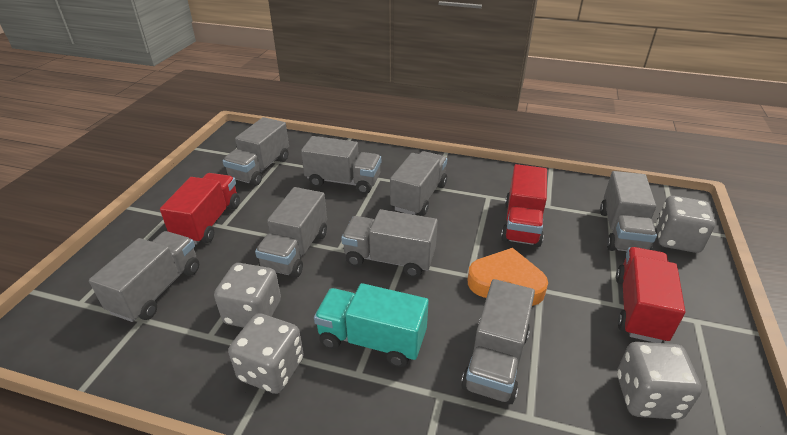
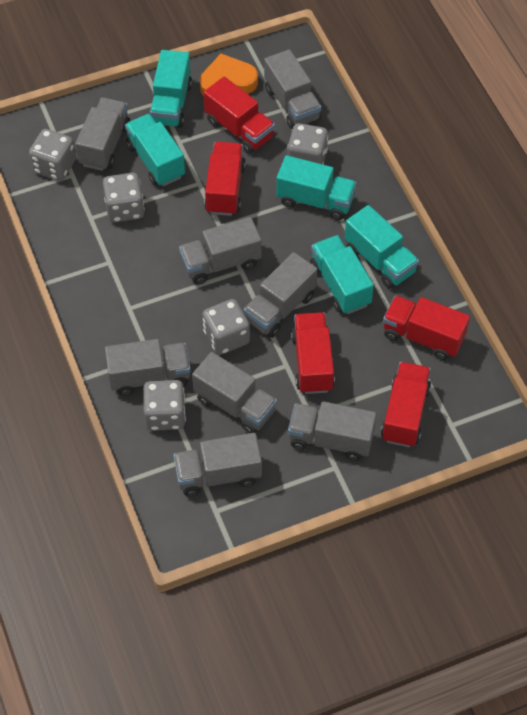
grey dice: 4 -> 5
red truck: 3 -> 5
turquoise truck: 1 -> 5

